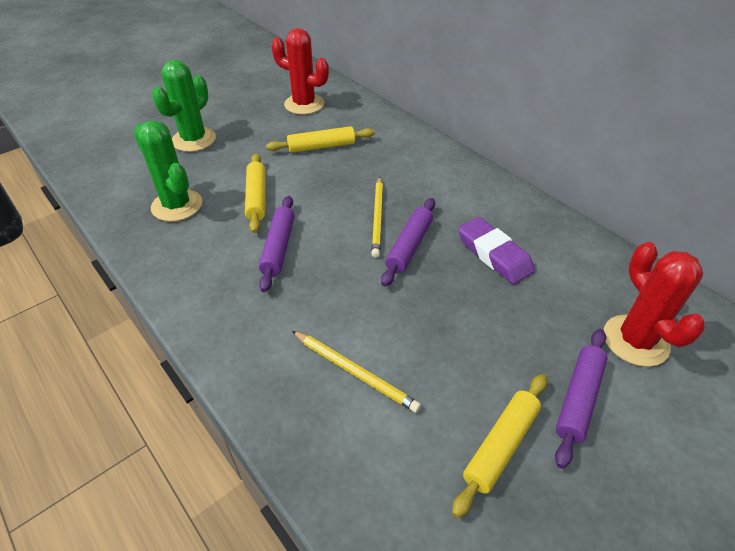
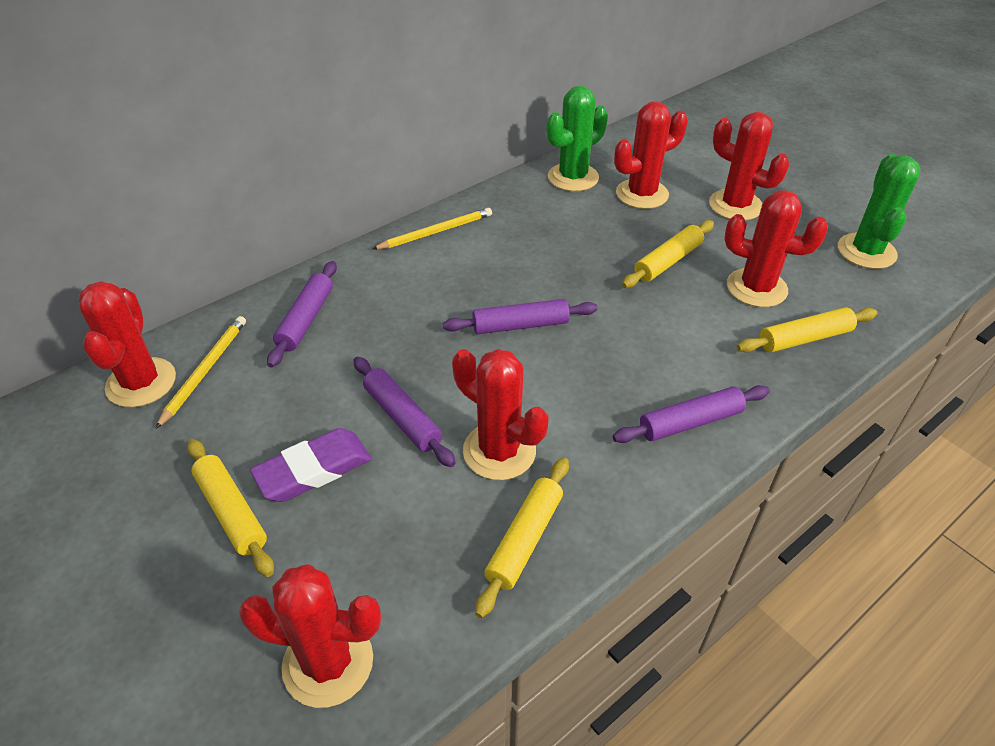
purple rolling pin: 3 -> 4
red cactus: 2 -> 6
yellow rolling pin: 3 -> 4

